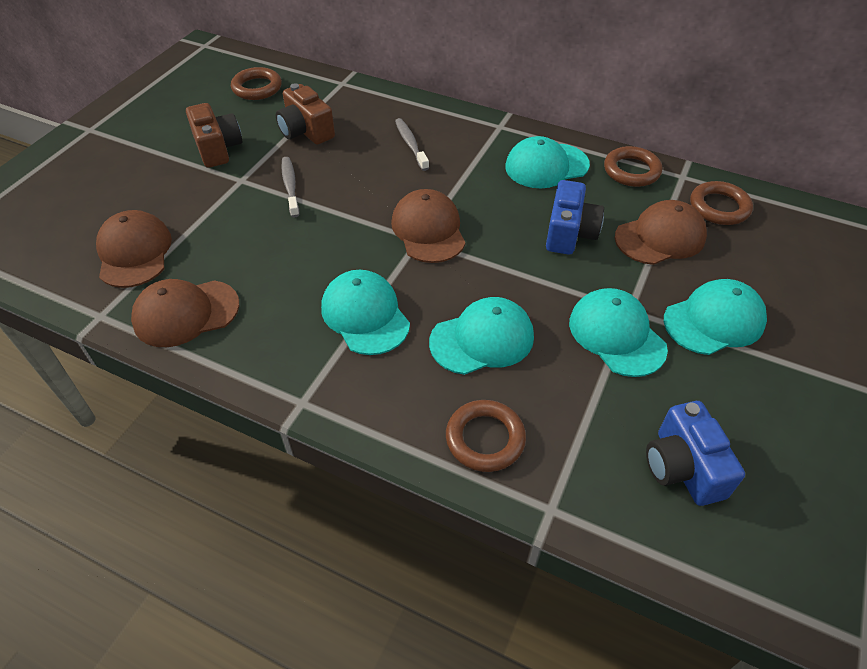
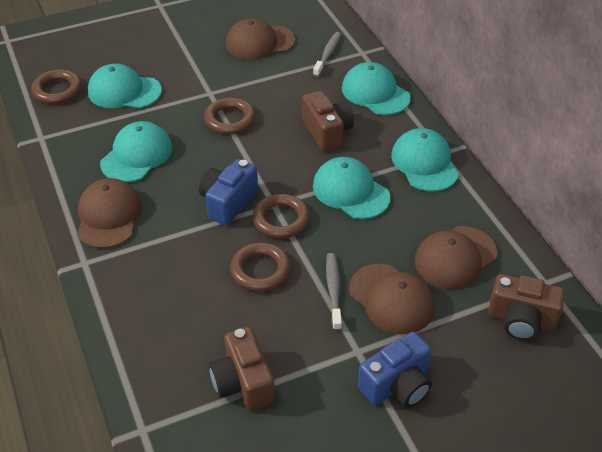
brown camera: 2 -> 3

